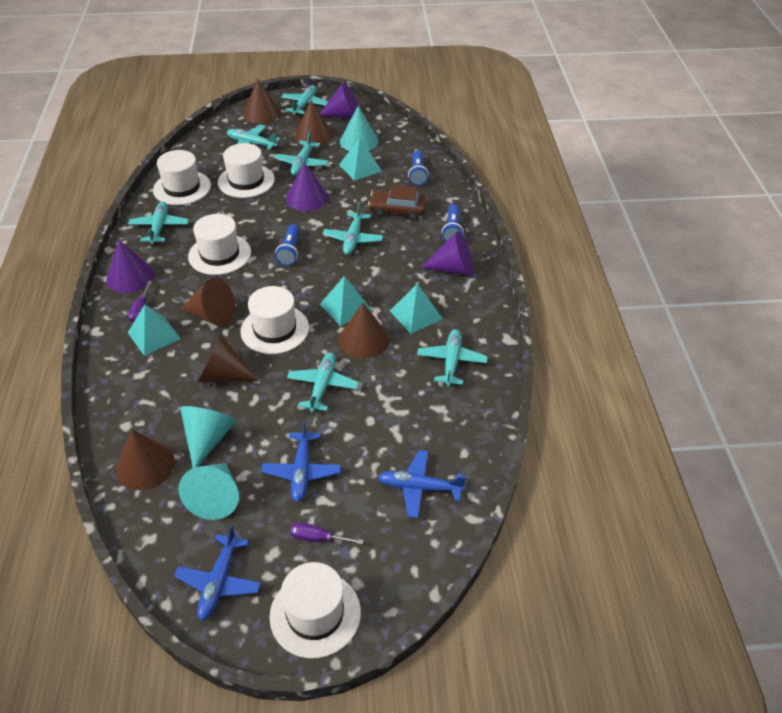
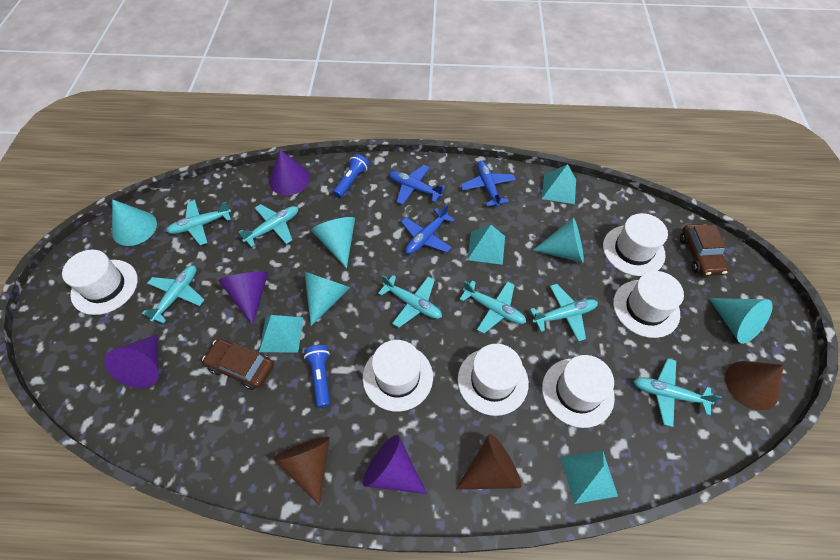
blue flashlight: 3 -> 2
brown car: 1 -> 2
brown cone: 6 -> 3
purple screwdriver: 2 -> 0
turquoise cone: 3 -> 5
white hat: 5 -> 6

